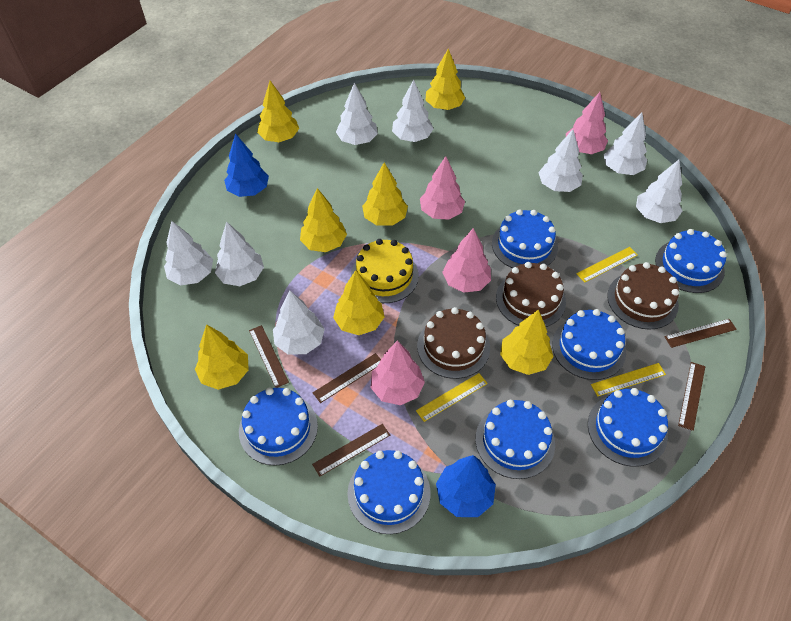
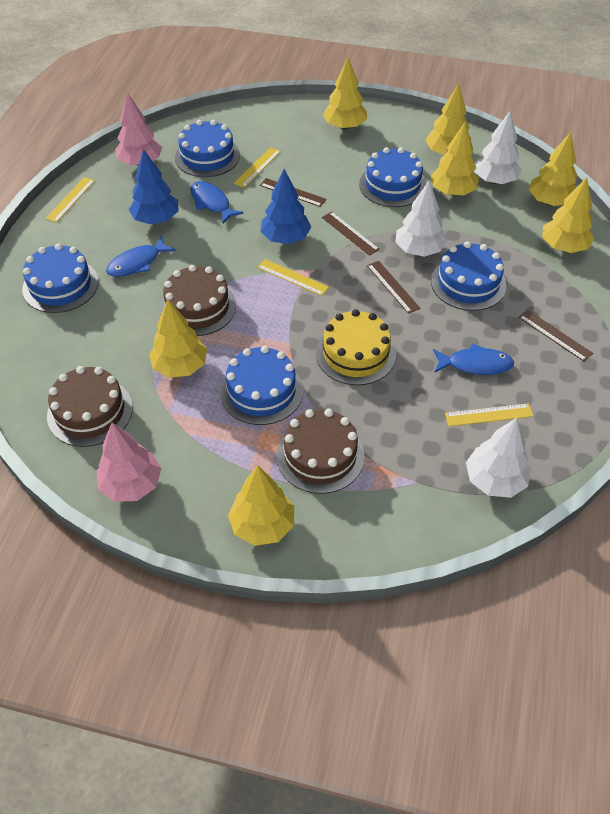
blue cake: 7 -> 5
blue fish: 0 -> 3
brown ruler: 5 -> 4
pink tree: 4 -> 2
white tree: 8 -> 3
yellow ruler: 3 -> 4

